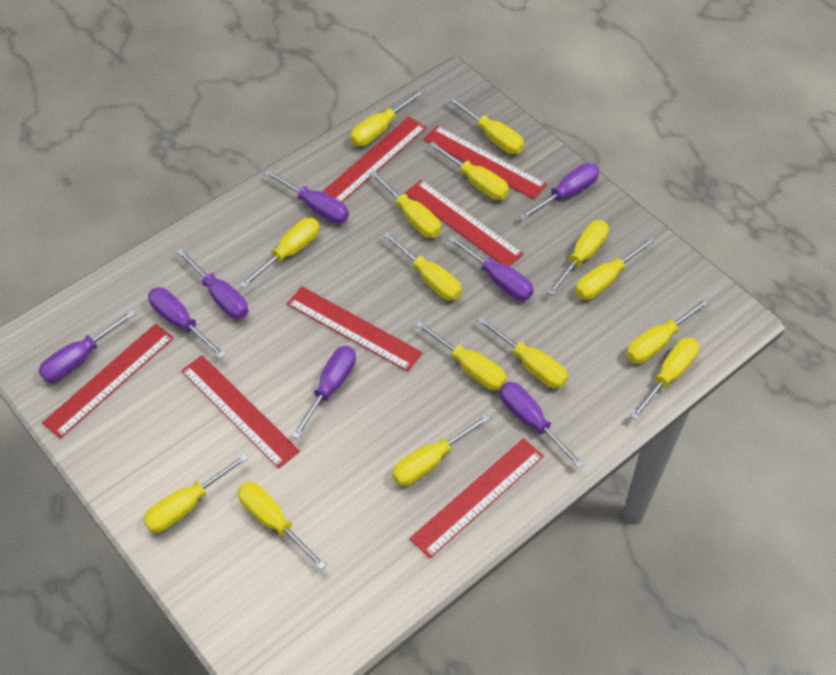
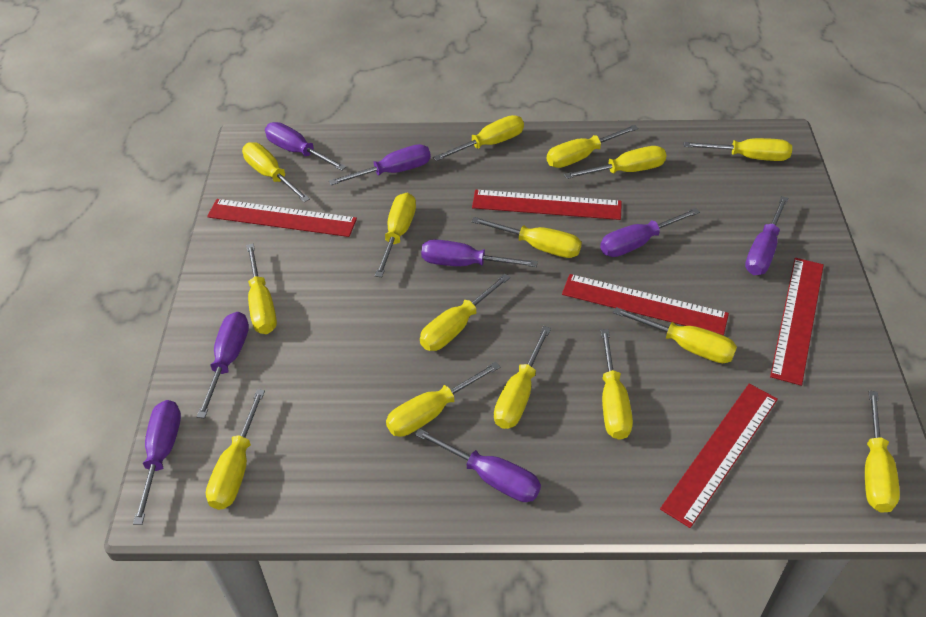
red ruler: 7 -> 5

